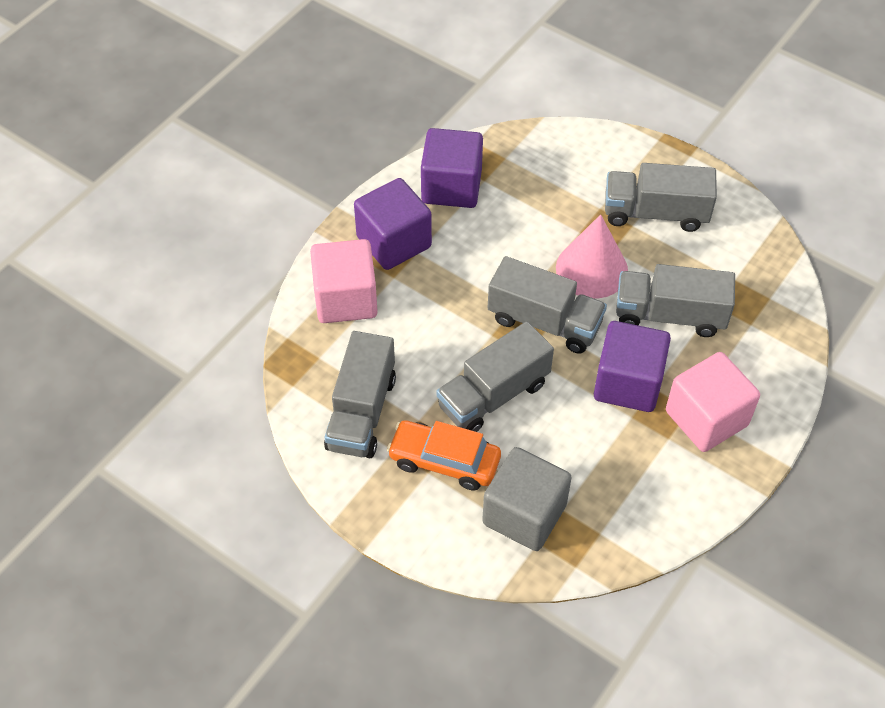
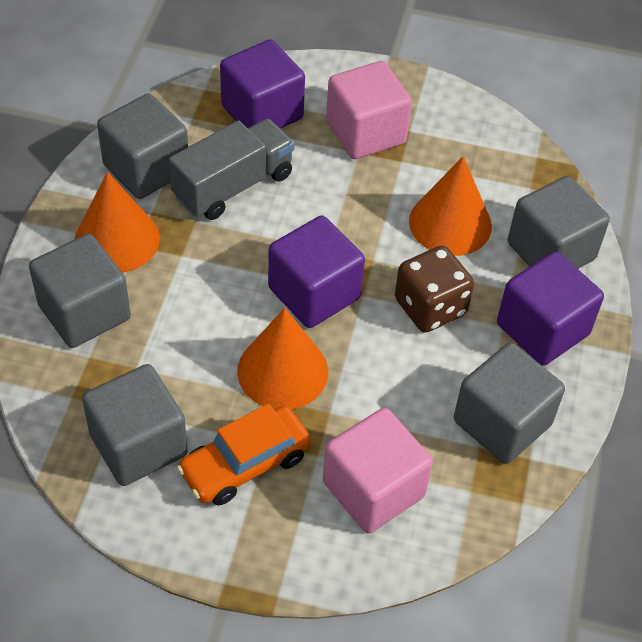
brown dice: 0 -> 1
grey cube: 1 -> 5
grey truck: 5 -> 1
orange cone: 0 -> 3
pink cone: 1 -> 0

